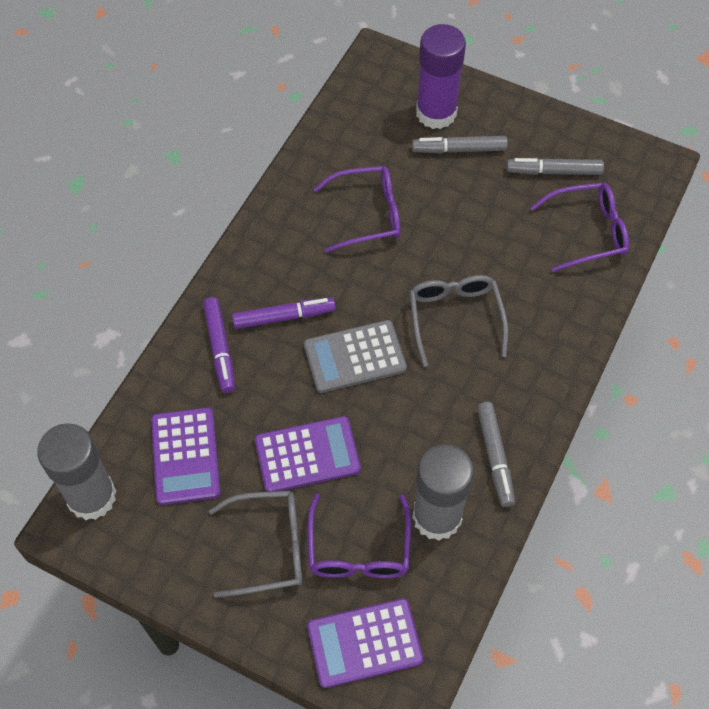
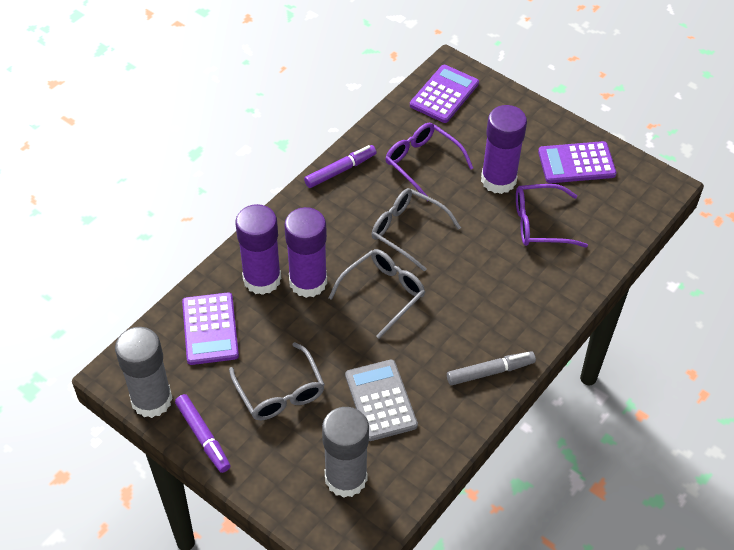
grey glasses: 2 -> 3
grey marker: 3 -> 1
purple glasses: 3 -> 2
purple glue stick: 1 -> 3

